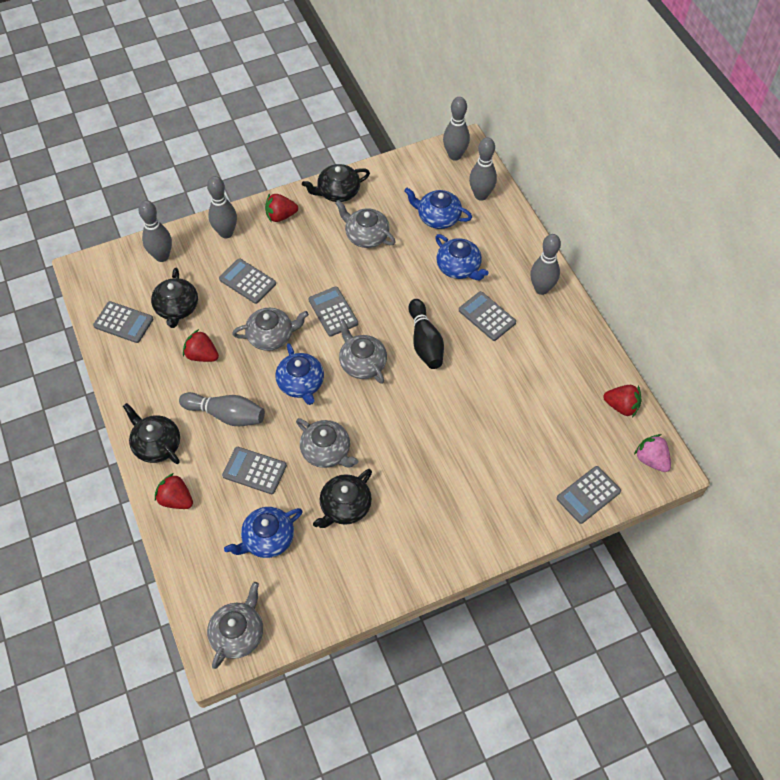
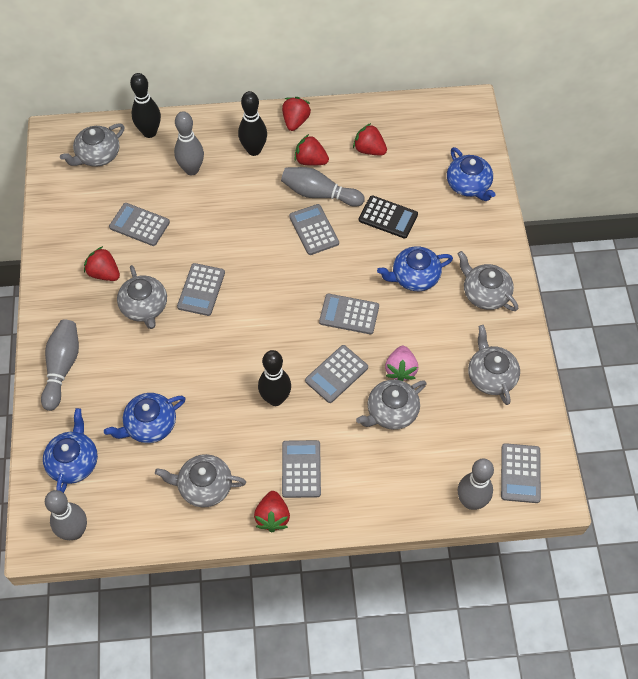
black bowling pin: 1 -> 3
black calculator: 0 -> 1
black teapot: 4 -> 0
grey bowling pin: 6 -> 5
grey calculator: 6 -> 7
grey teapot: 5 -> 6
red strawberry: 4 -> 5

